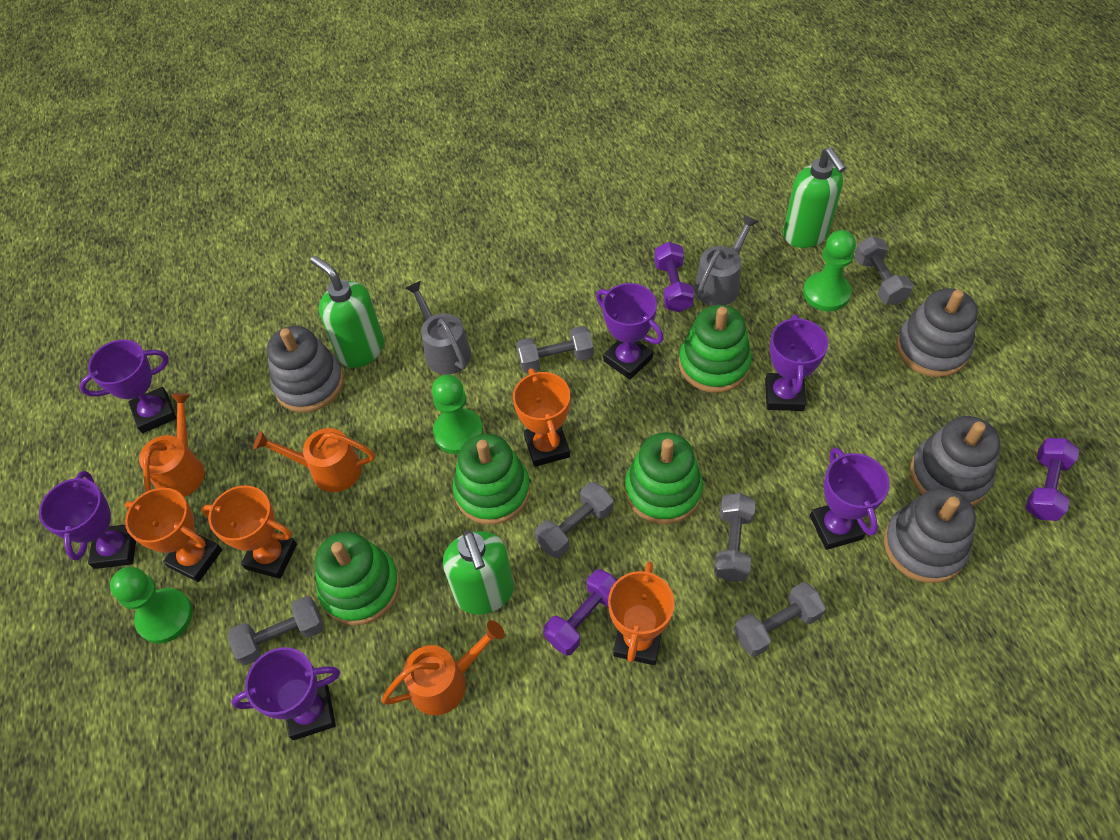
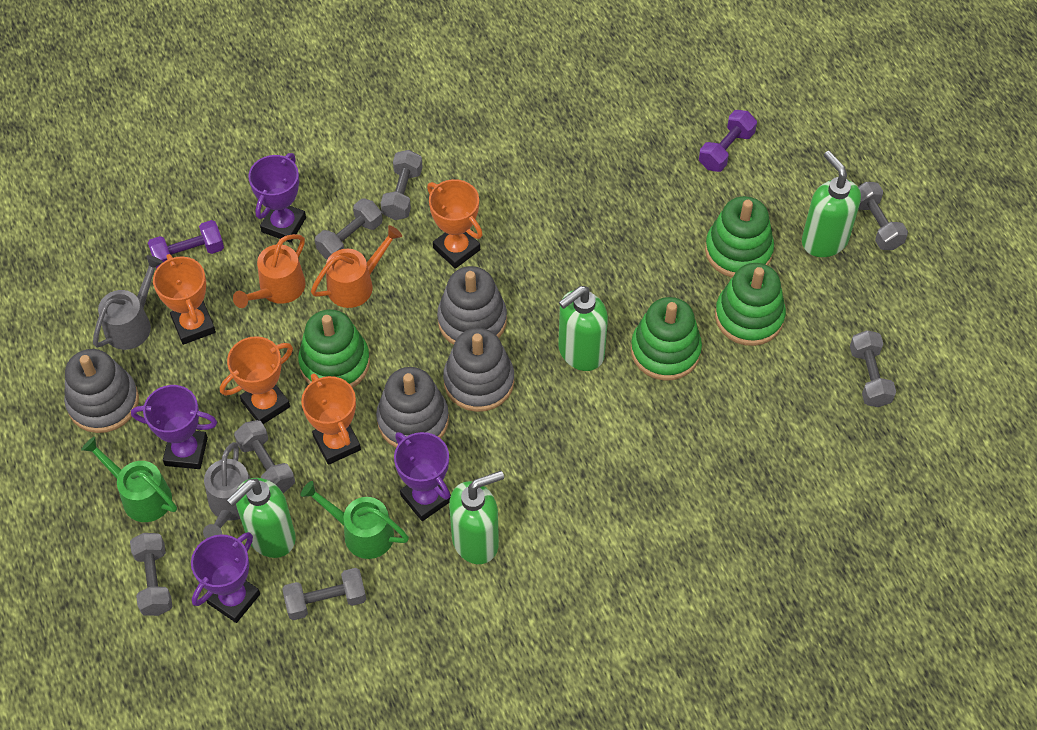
green pawn: 3 -> 0
green soap dispenser: 3 -> 4
green watering can: 0 -> 2
grey dumbbell: 6 -> 7
orange watering can: 3 -> 2
purple dumbbell: 3 -> 2
purple trophy: 6 -> 4

